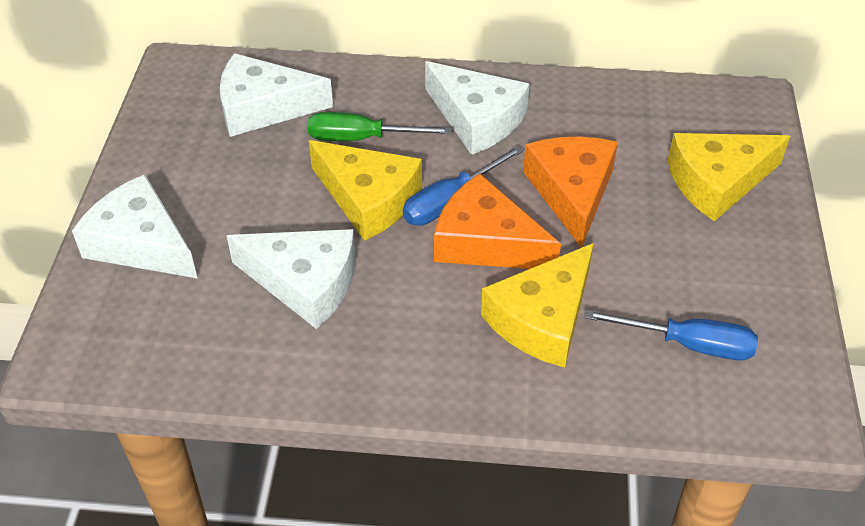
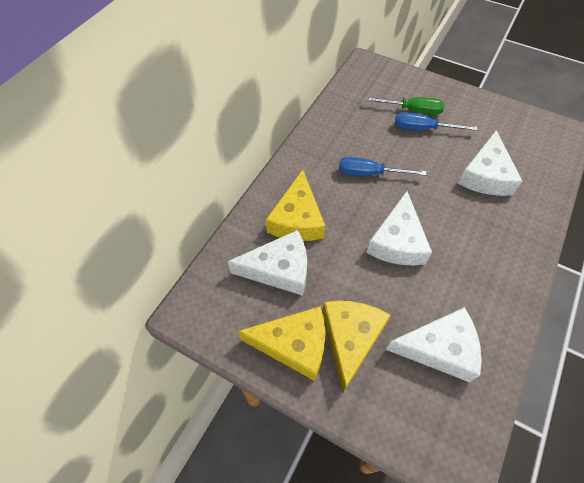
orange cheese: 2 -> 0

